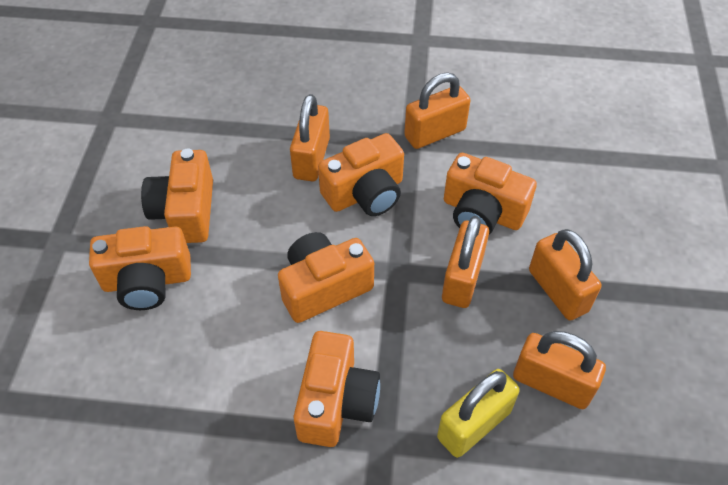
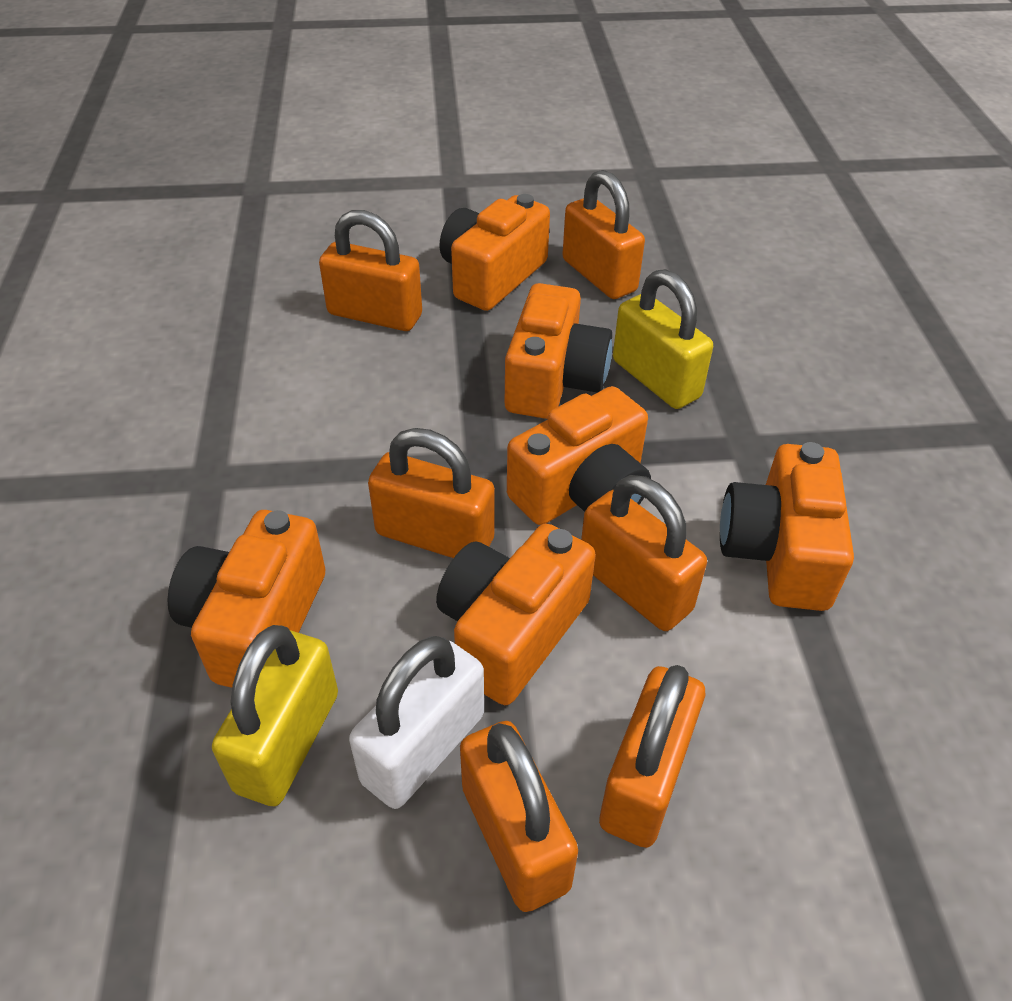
orange padlock: 5 -> 6
white padlock: 0 -> 1
yellow padlock: 1 -> 2

